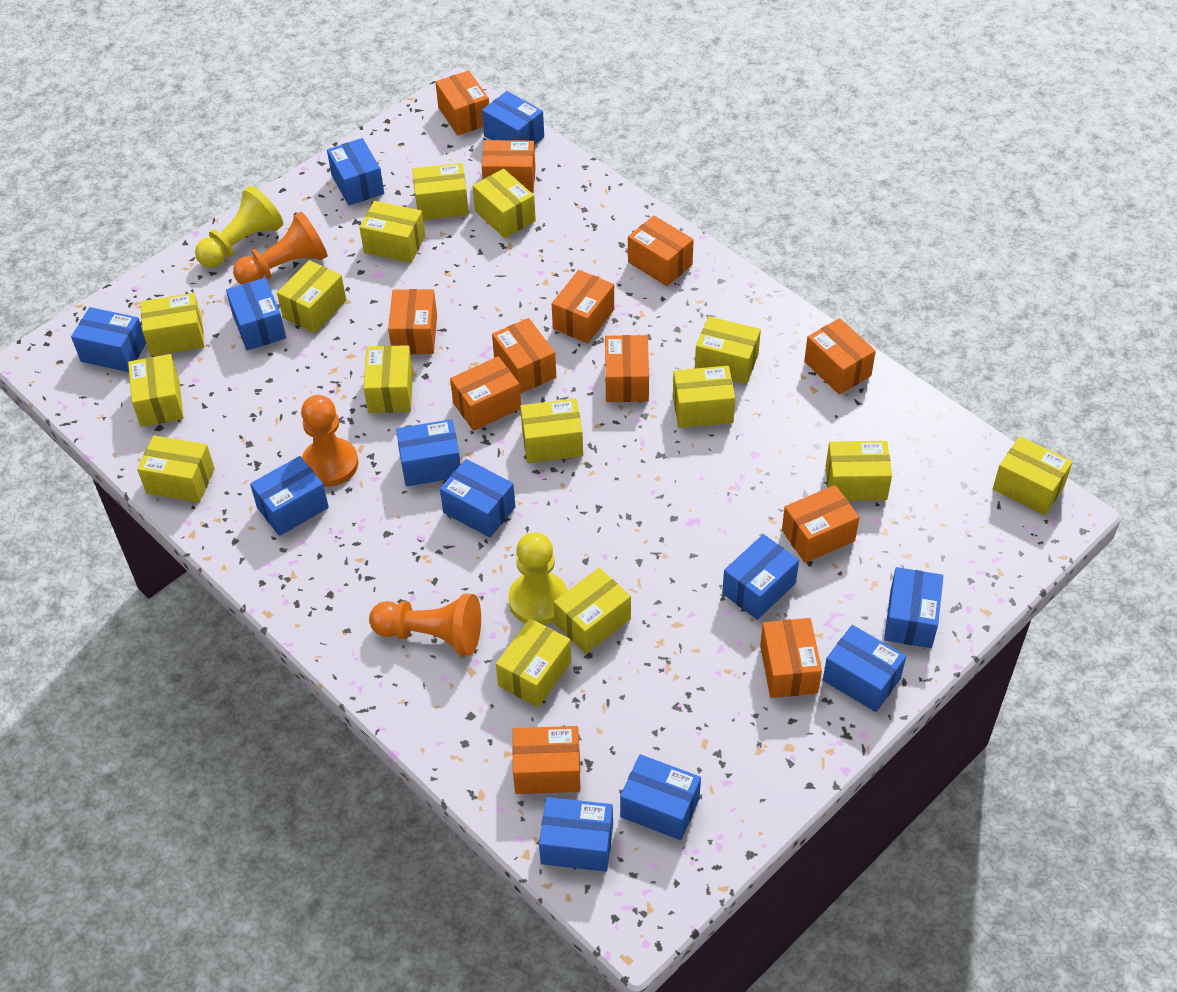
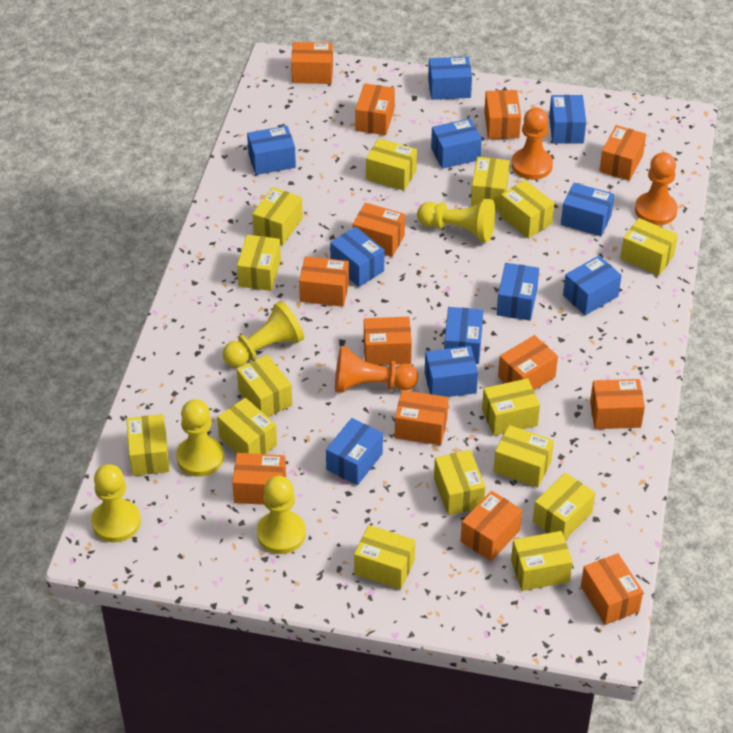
blue box: 12 -> 11
orange box: 12 -> 13
yellow pawn: 2 -> 5

